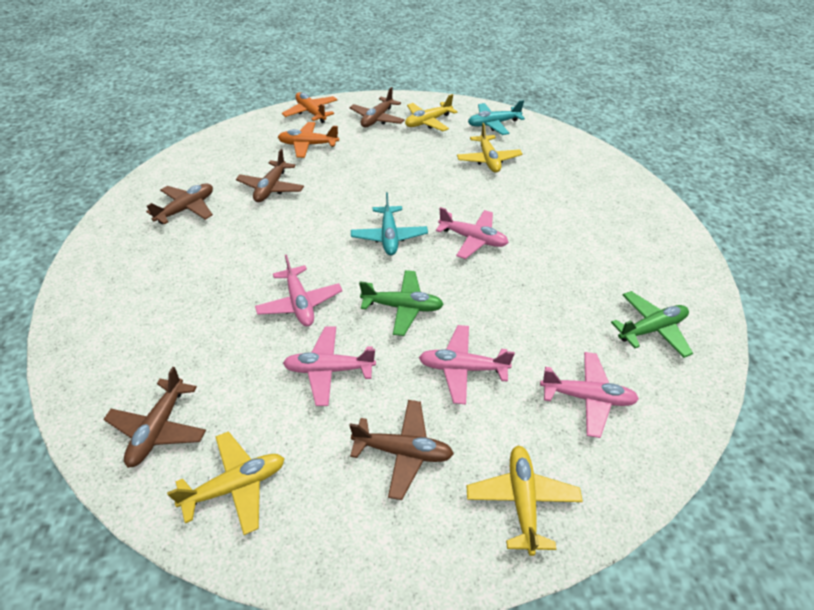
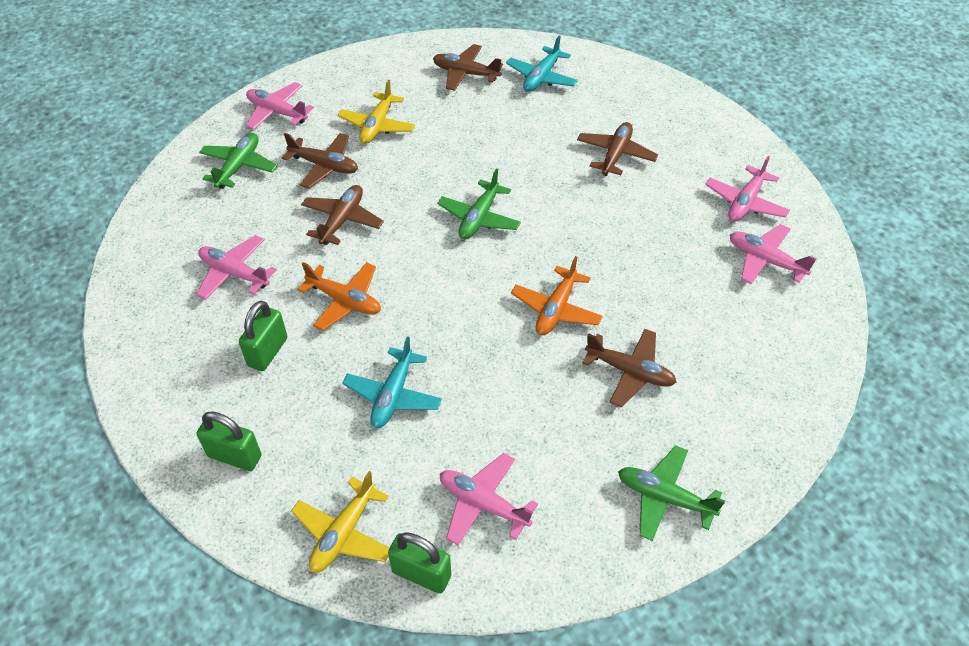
green padlock: 0 -> 3
green plane: 2 -> 3
yellow plane: 4 -> 2

